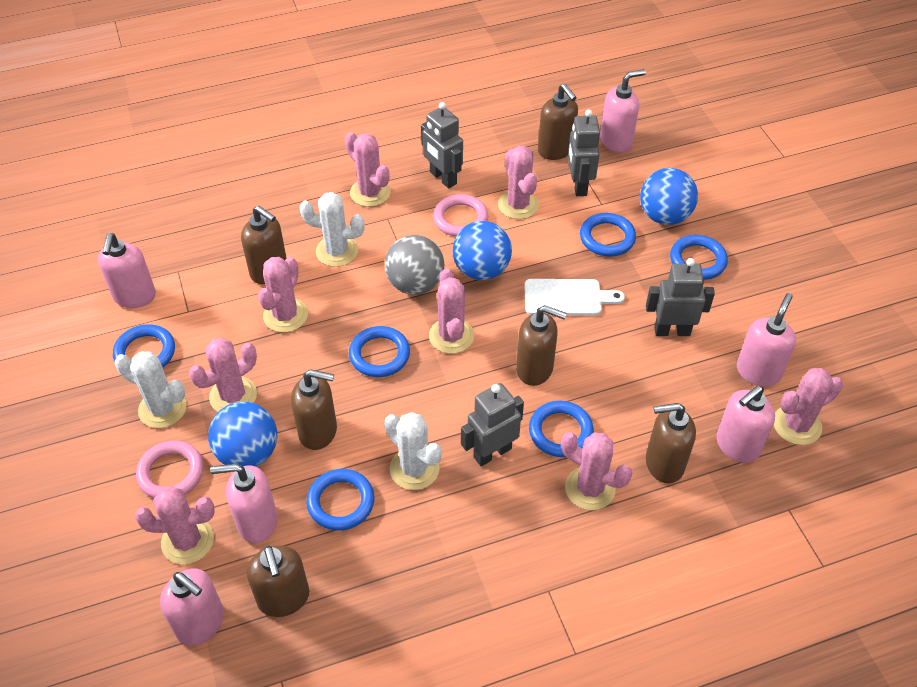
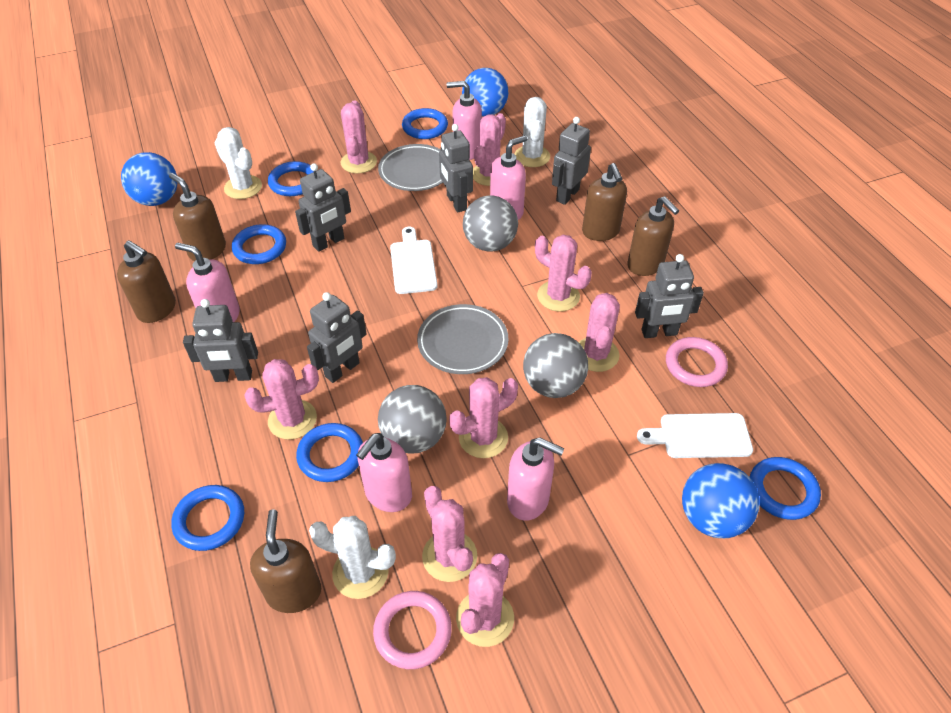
brown soap dispenser: 6 -> 5
grey ball: 1 -> 3
grey plate: 0 -> 2
grey robot: 4 -> 6
pink soap dispenser: 6 -> 5
white cutting board: 1 -> 2

